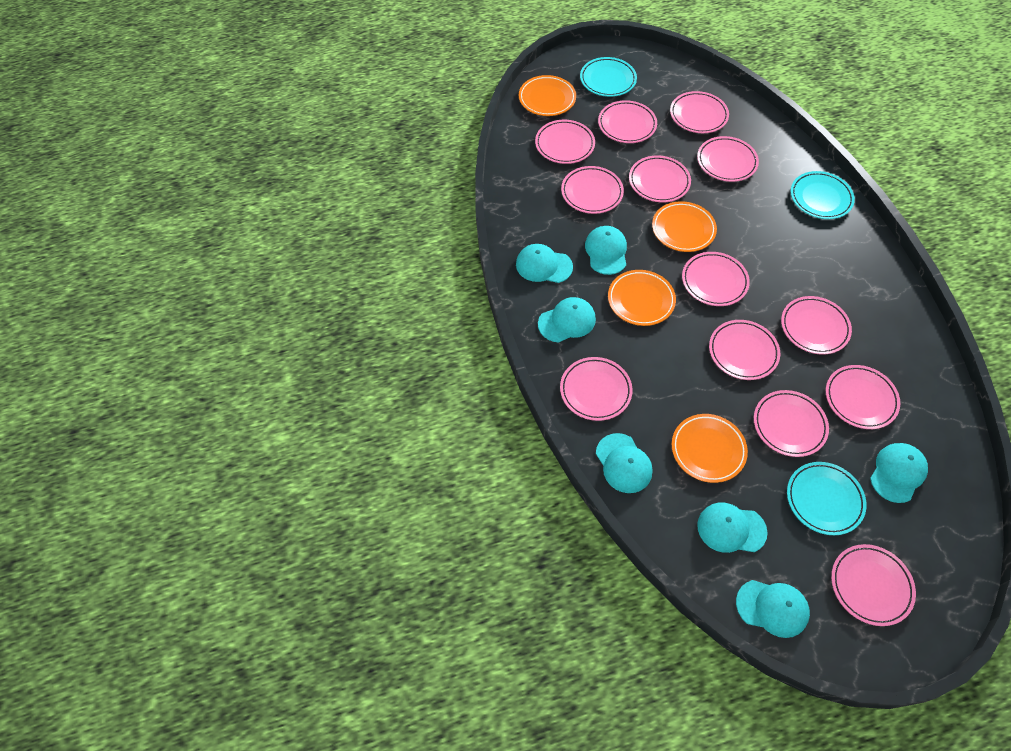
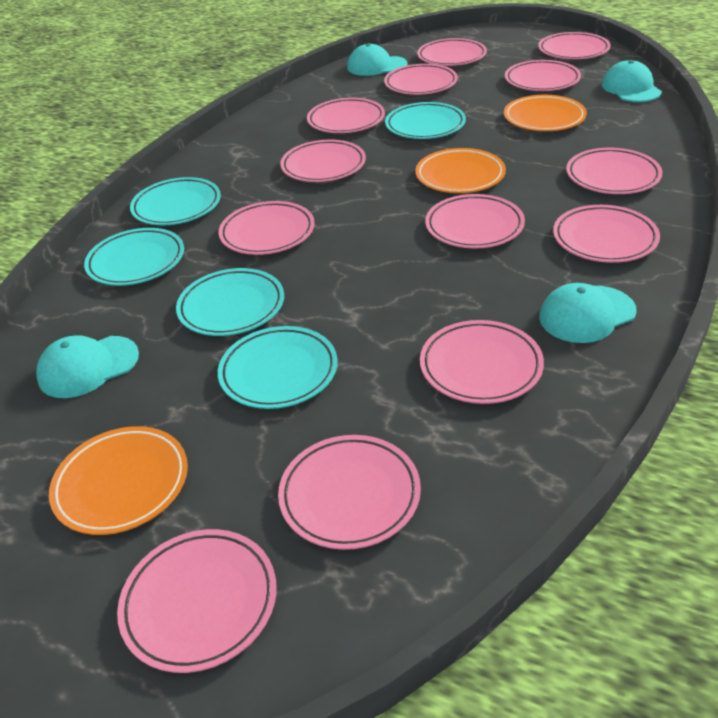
orange plate: 4 -> 3
turquoise cap: 7 -> 4
turquoise plate: 3 -> 5

